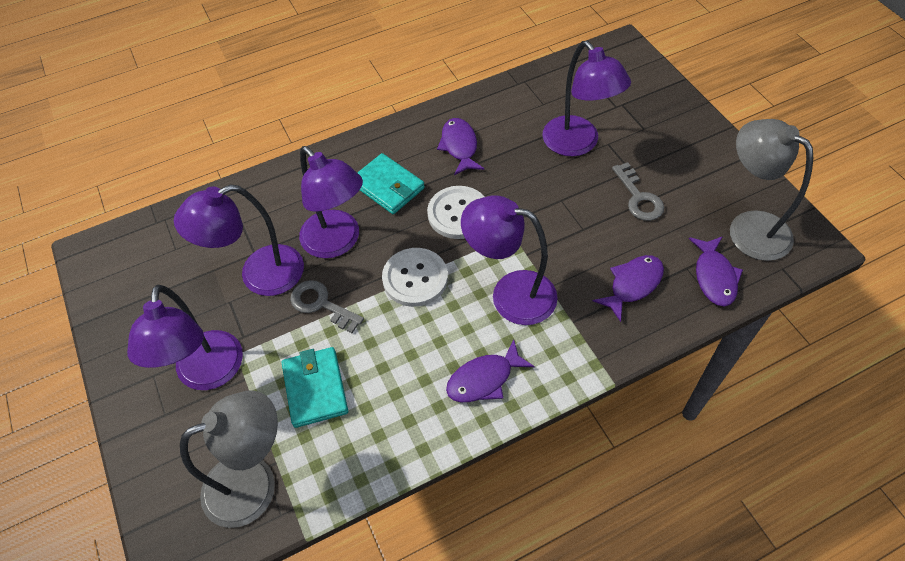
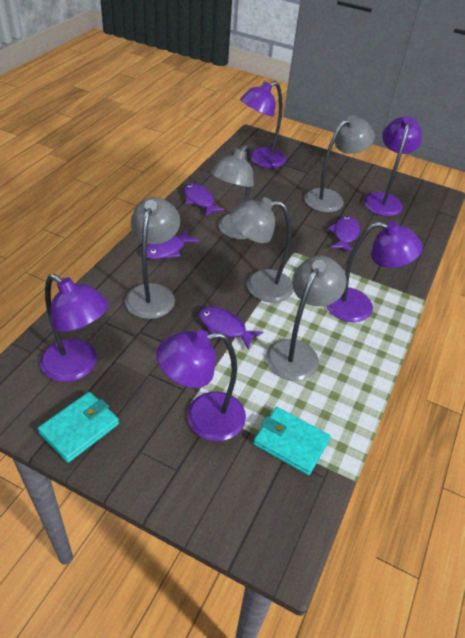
grey key: 2 -> 0
grey lamp: 2 -> 5
white button: 2 -> 0

